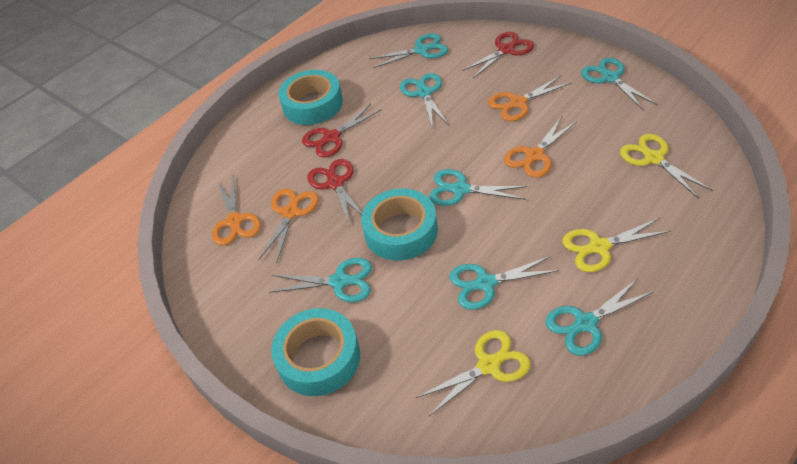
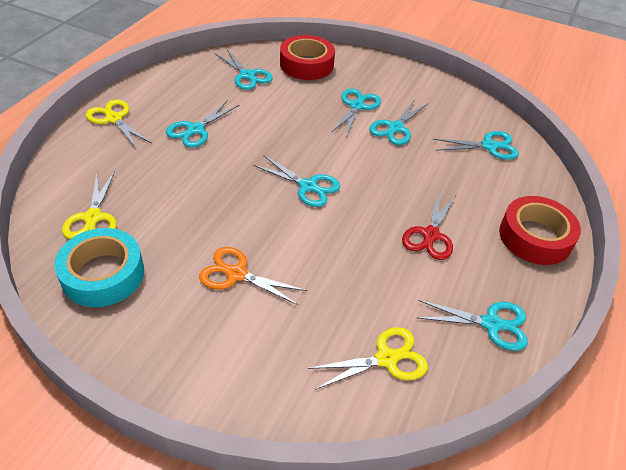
orange scissors: 4 -> 1
red scissors: 3 -> 1
red tape: 0 -> 2
turquoise tape: 3 -> 1

